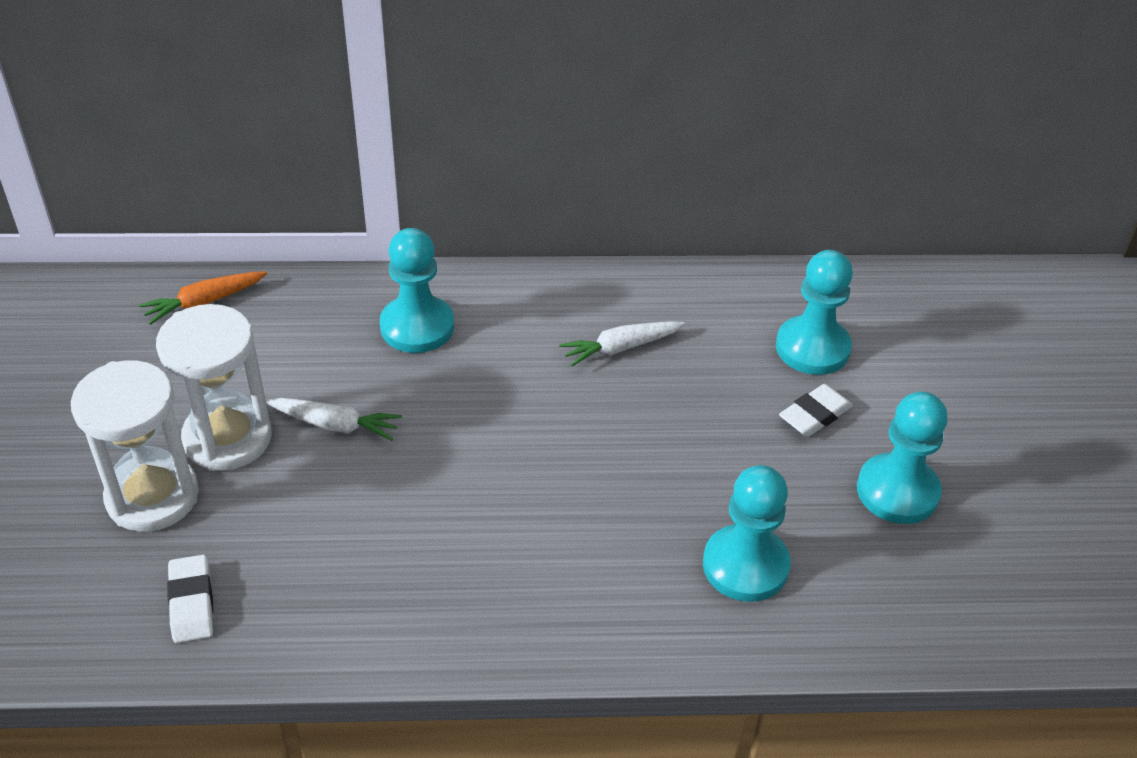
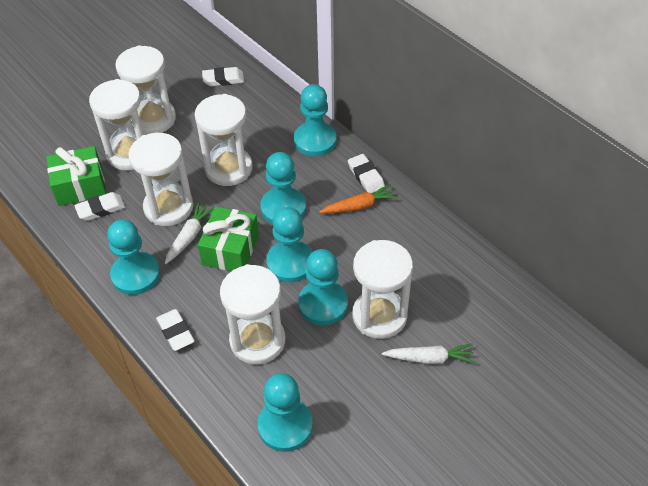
green gift: 0 -> 2
turquoise pawn: 4 -> 6
white eraser: 2 -> 4
white hourglass: 2 -> 6

